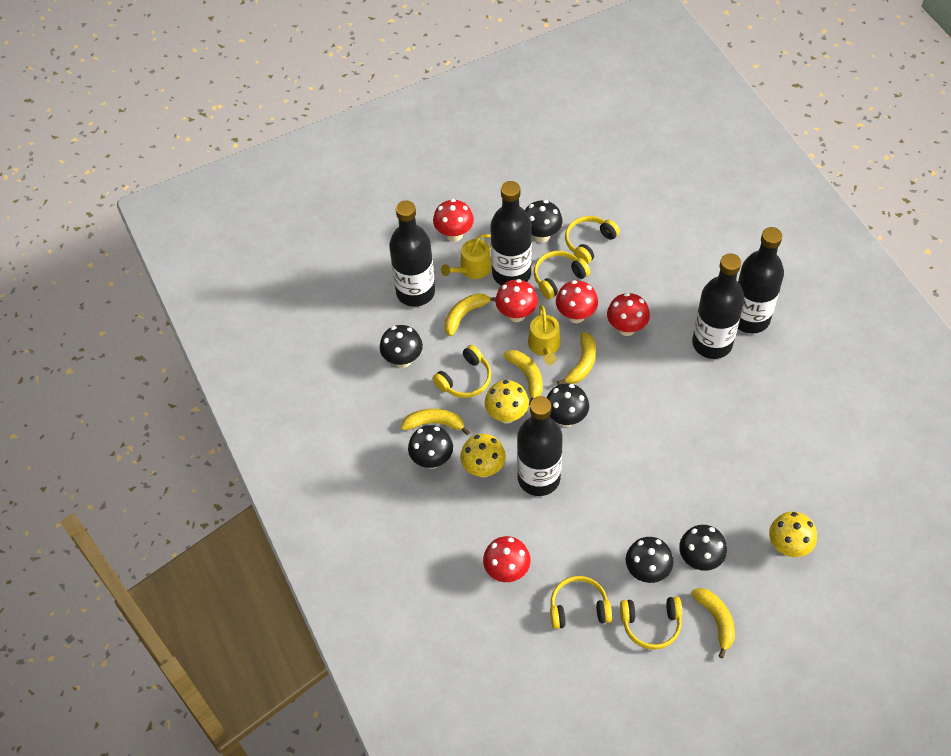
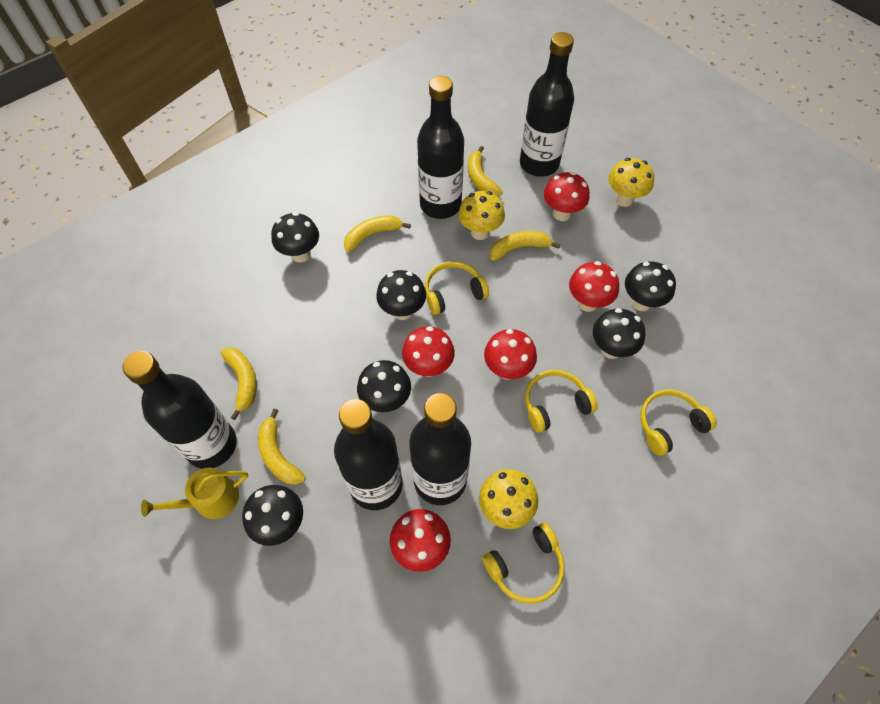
yellow headphones: 5 -> 4
yellow watering can: 2 -> 1

